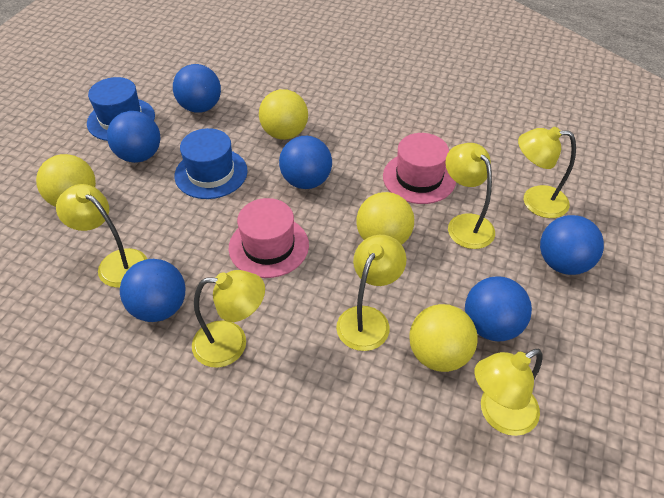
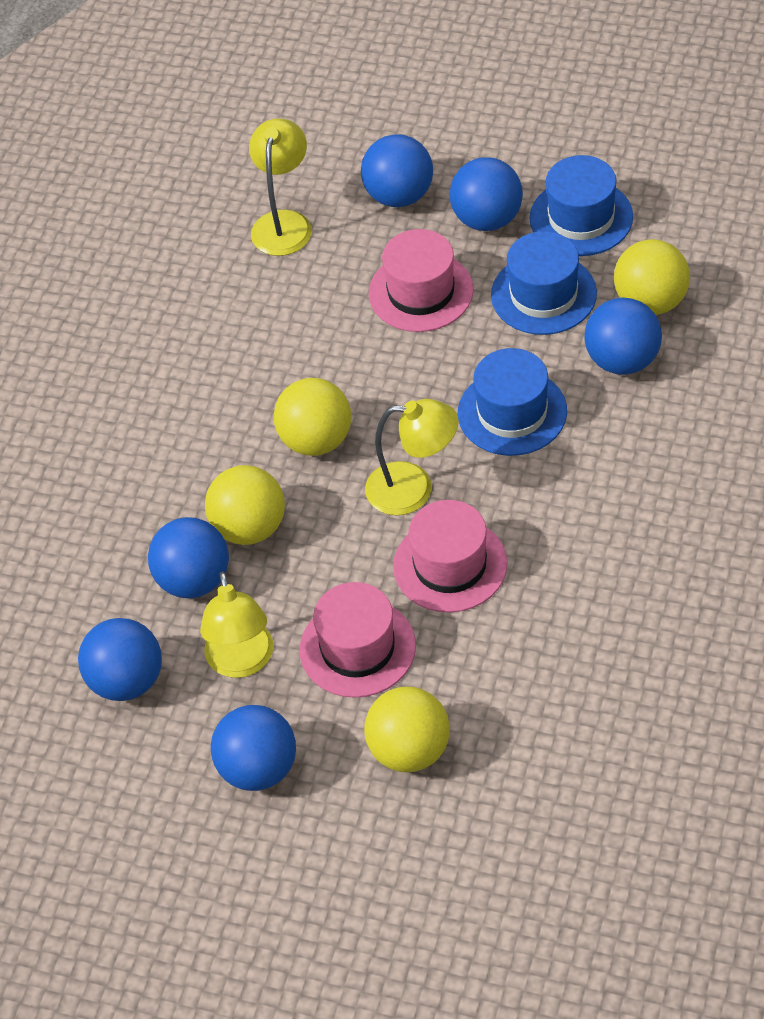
blue hat: 2 -> 3
pink hat: 2 -> 3
yellow lamp: 6 -> 3

